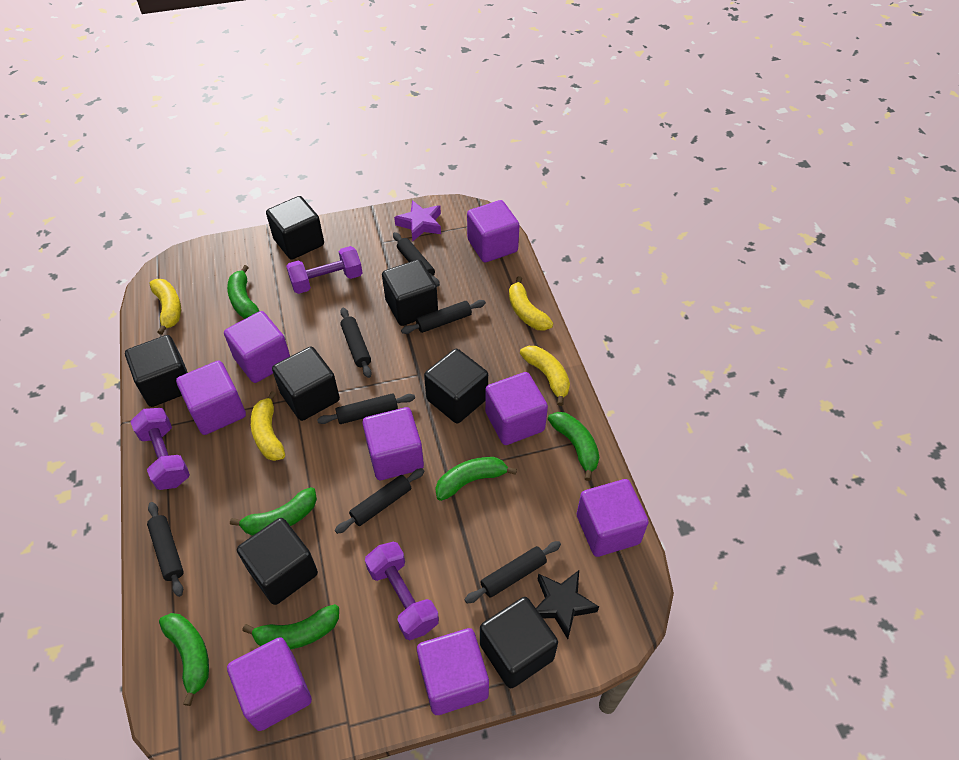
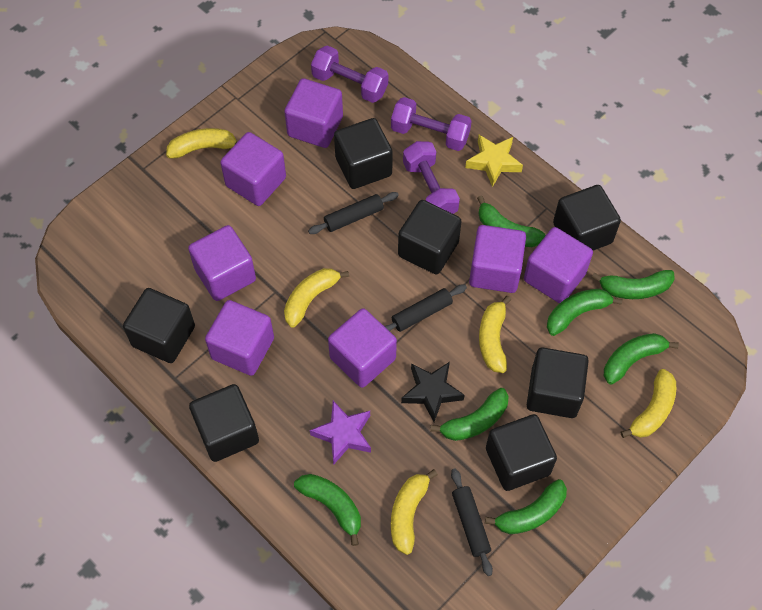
black rolling pin: 7 -> 3
green banana: 6 -> 7
purple cube: 8 -> 7
yellow banana: 4 -> 5
yellow star: 0 -> 1

